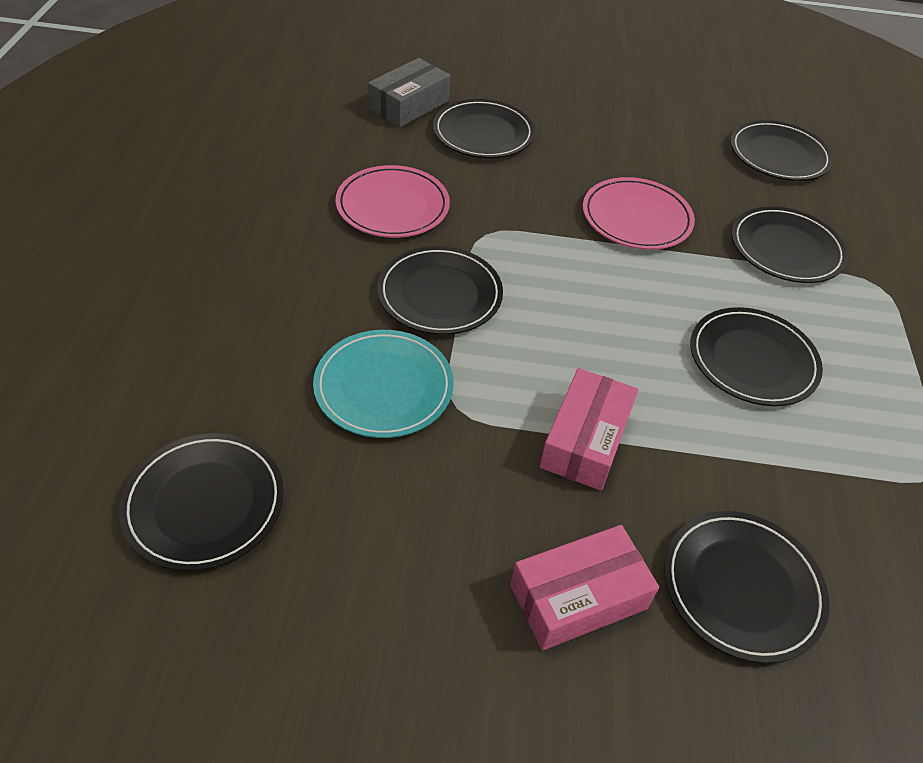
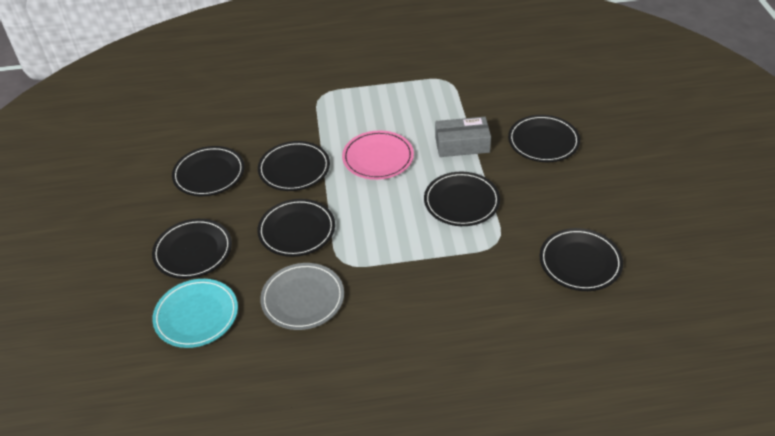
grey plate: 0 -> 1
pink box: 2 -> 0
pink plate: 2 -> 1

